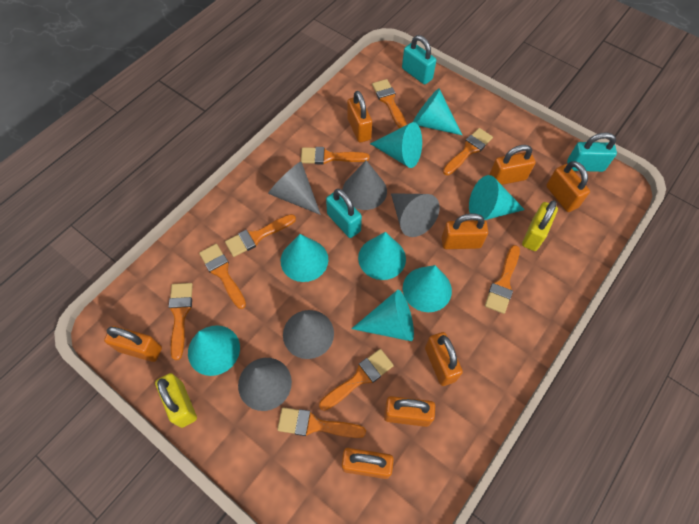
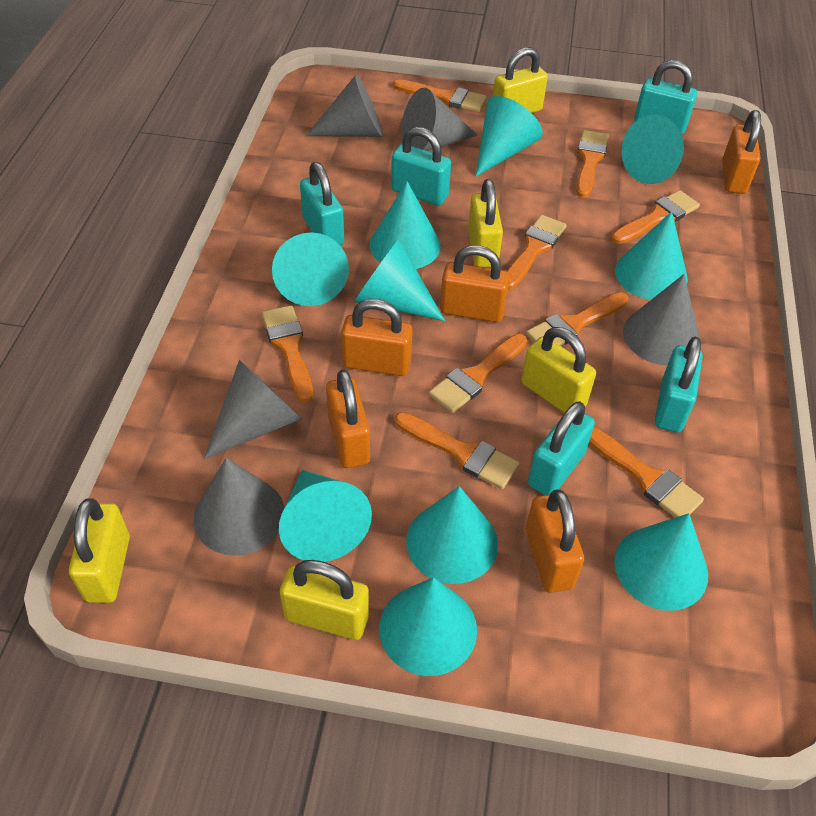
orange padlock: 8 -> 5
turquoise cone: 8 -> 10
turquoise padlock: 3 -> 5
yellow padlock: 2 -> 5

